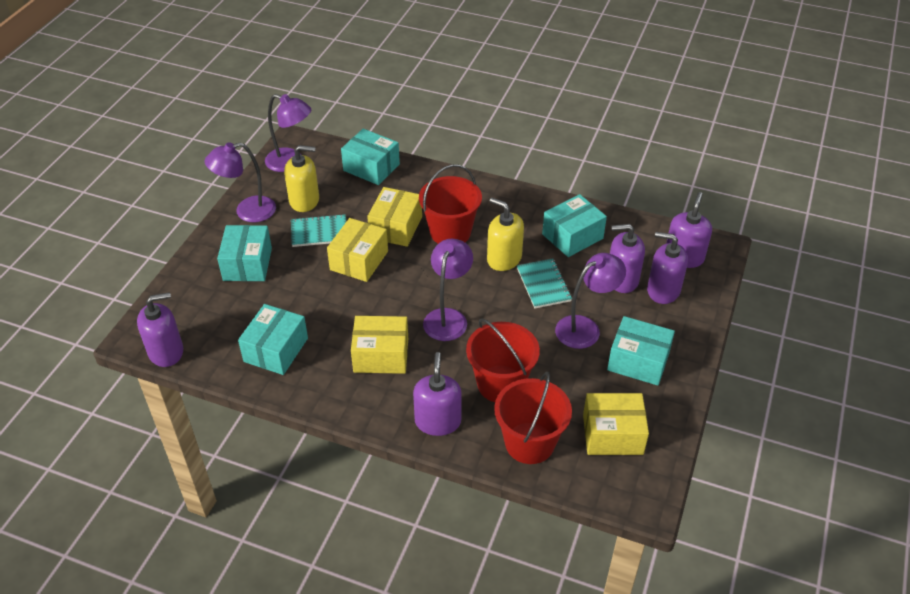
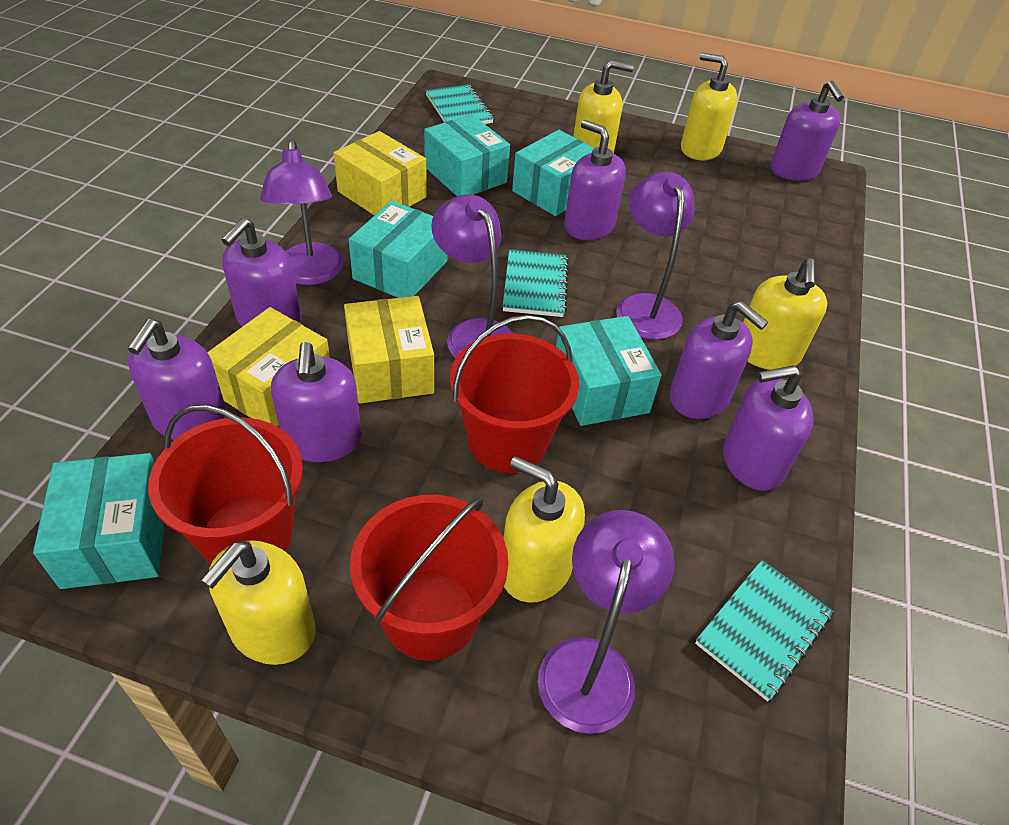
purple soap dispenser: 5 -> 7
turquoise notebook: 2 -> 3
yellow box: 4 -> 3
yellow soap dispenser: 2 -> 5

